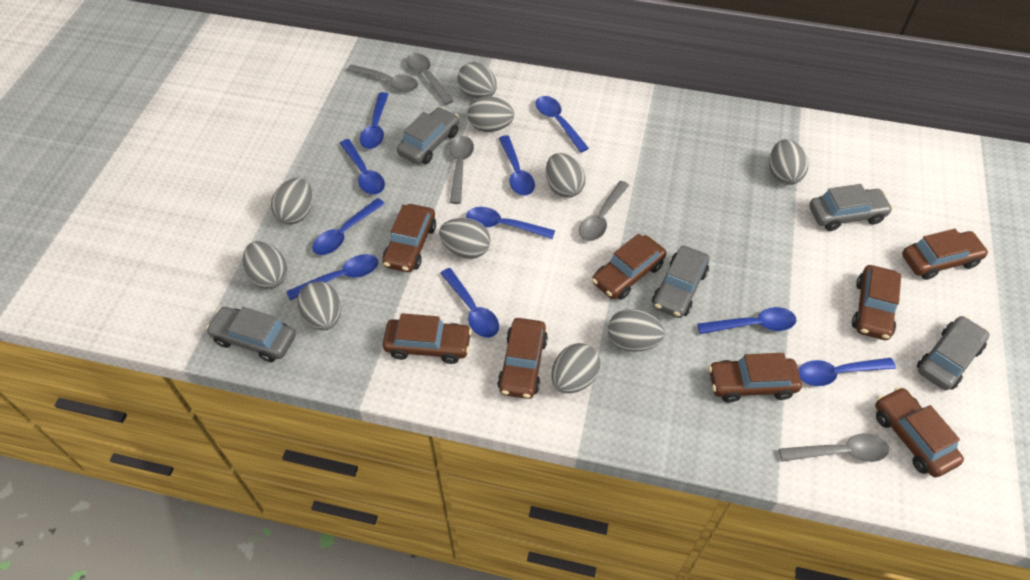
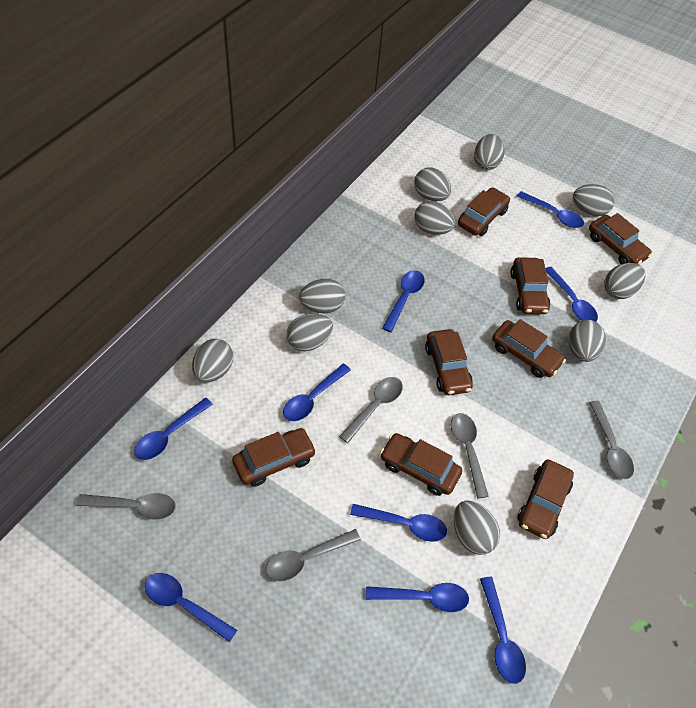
blue spoon: 10 -> 9
grey car: 5 -> 0

